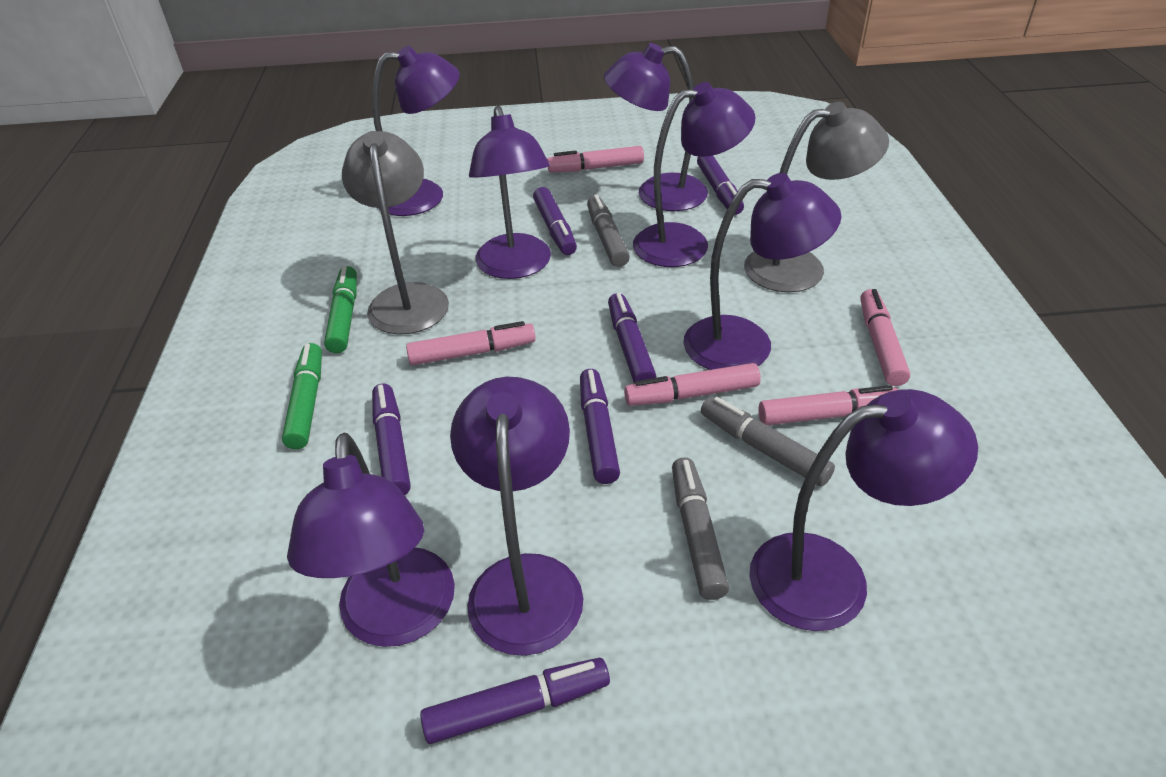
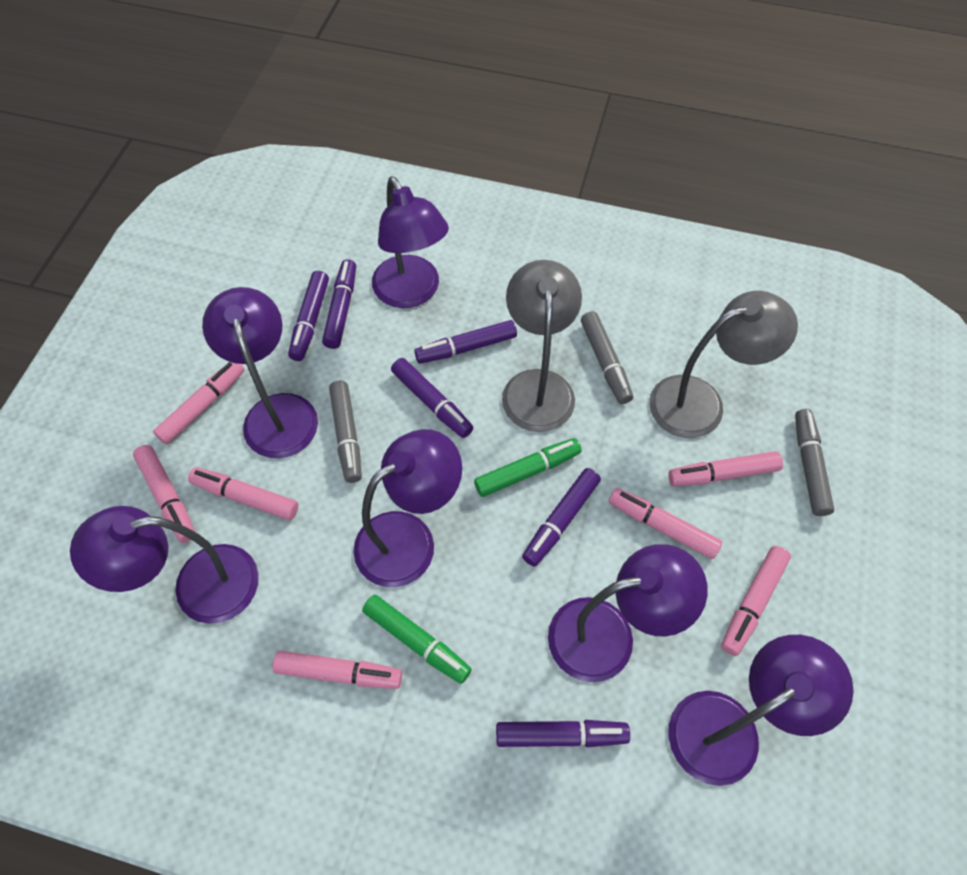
pink marker: 5 -> 7
purple lamp: 8 -> 6

